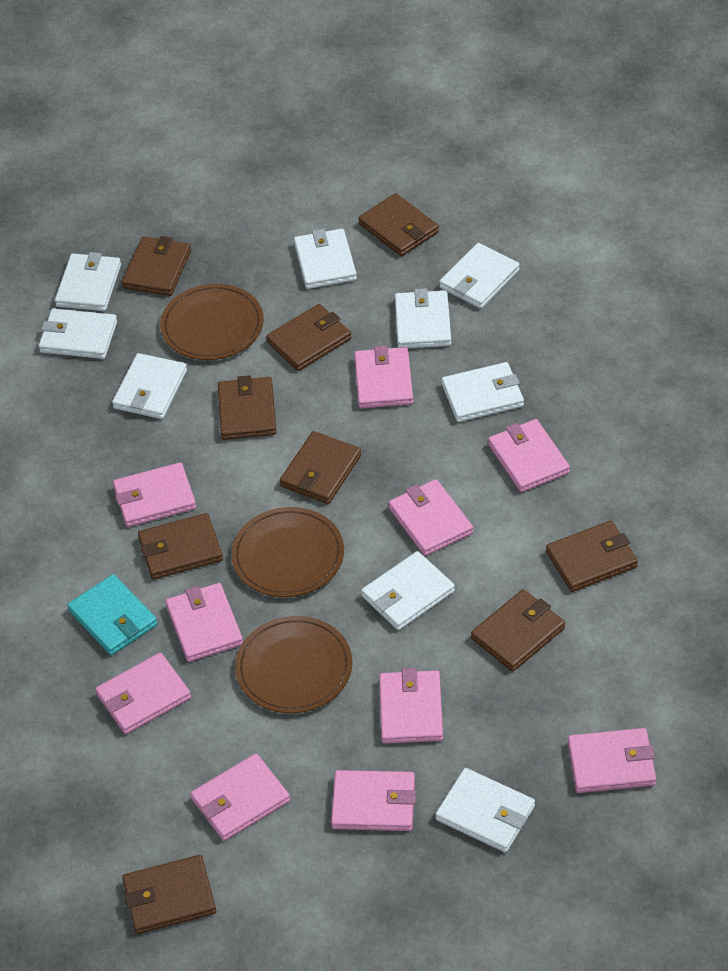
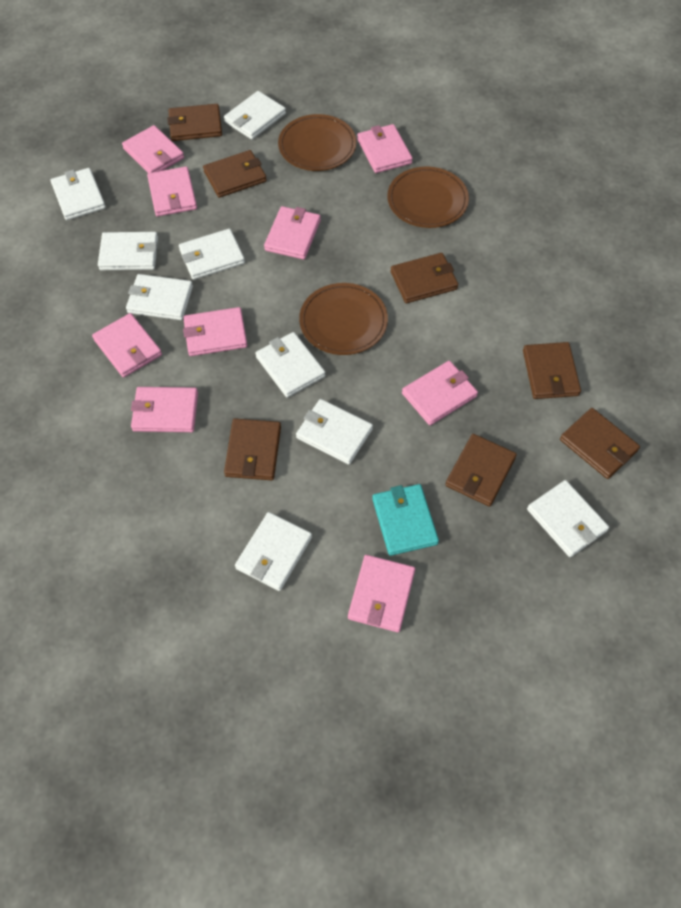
brown wallet: 9 -> 7
pink wallet: 10 -> 9

